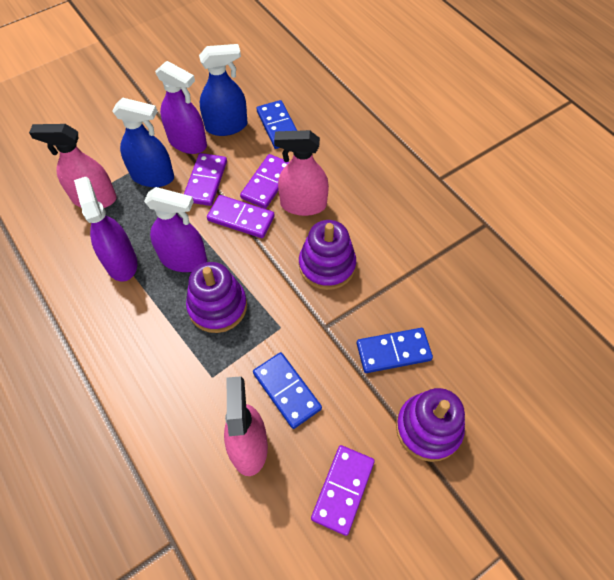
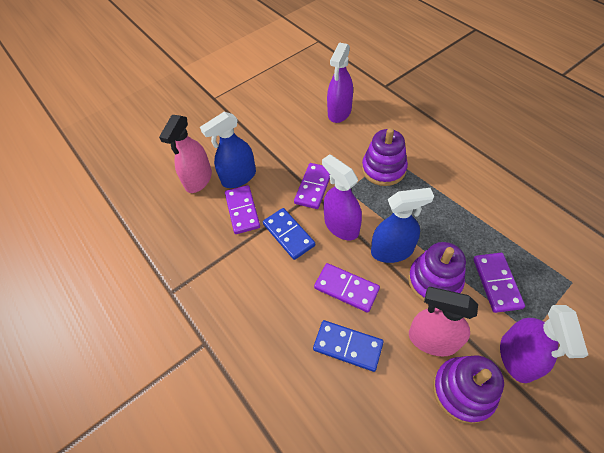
blue domino: 3 -> 2
pink spray bottle: 3 -> 2

